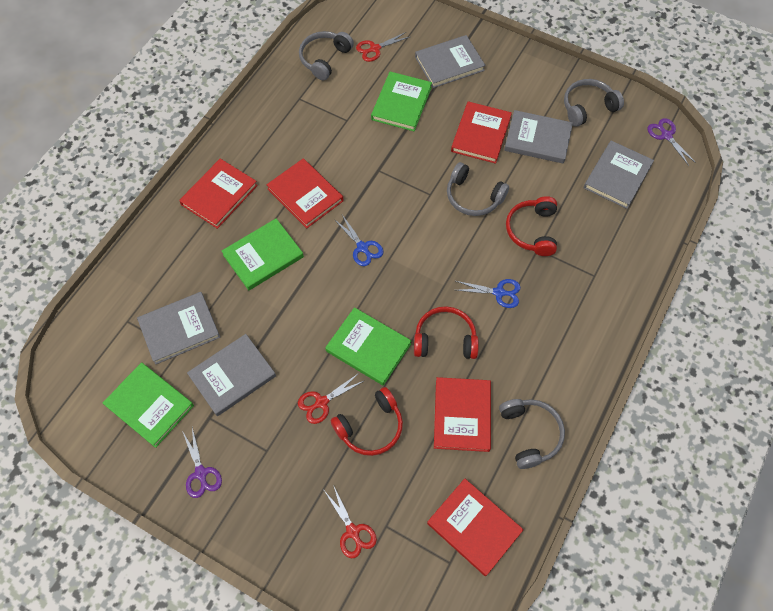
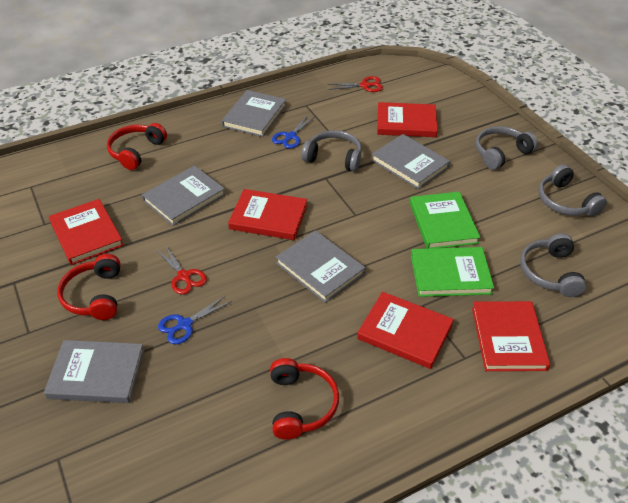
green book: 4 -> 2
purple scissors: 2 -> 0
red scissors: 3 -> 2

